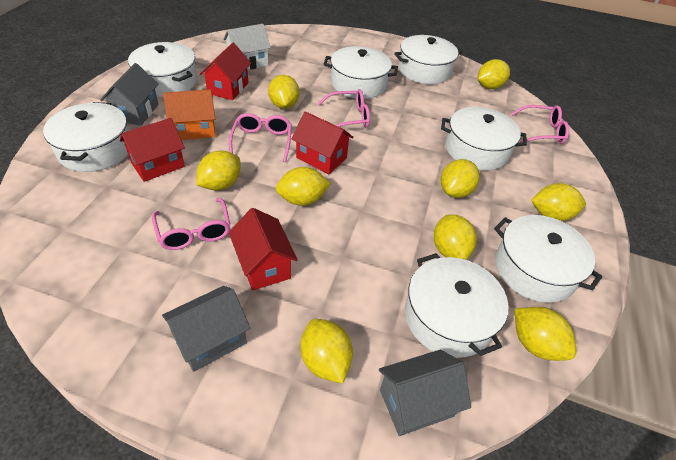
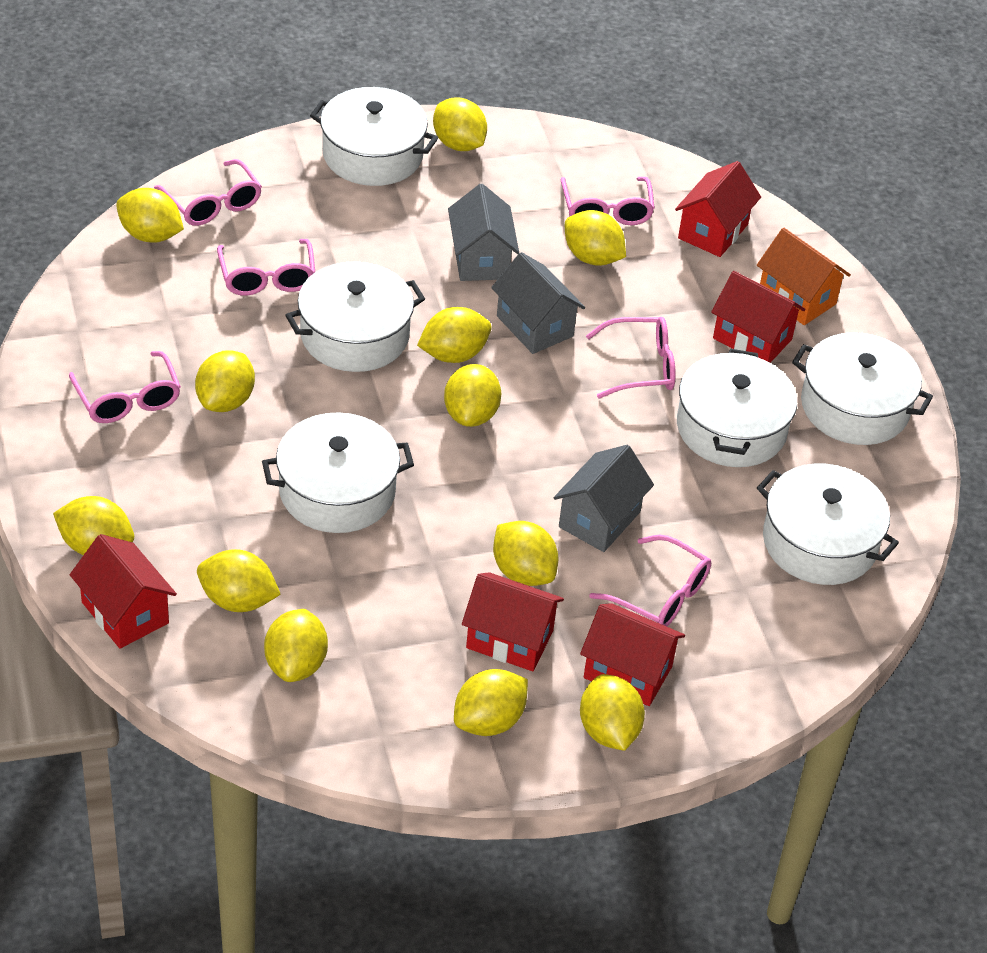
pink glasses: 4 -> 6
red house: 4 -> 5
white house: 1 -> 0
white pot: 7 -> 6
yellow lemon: 9 -> 12

